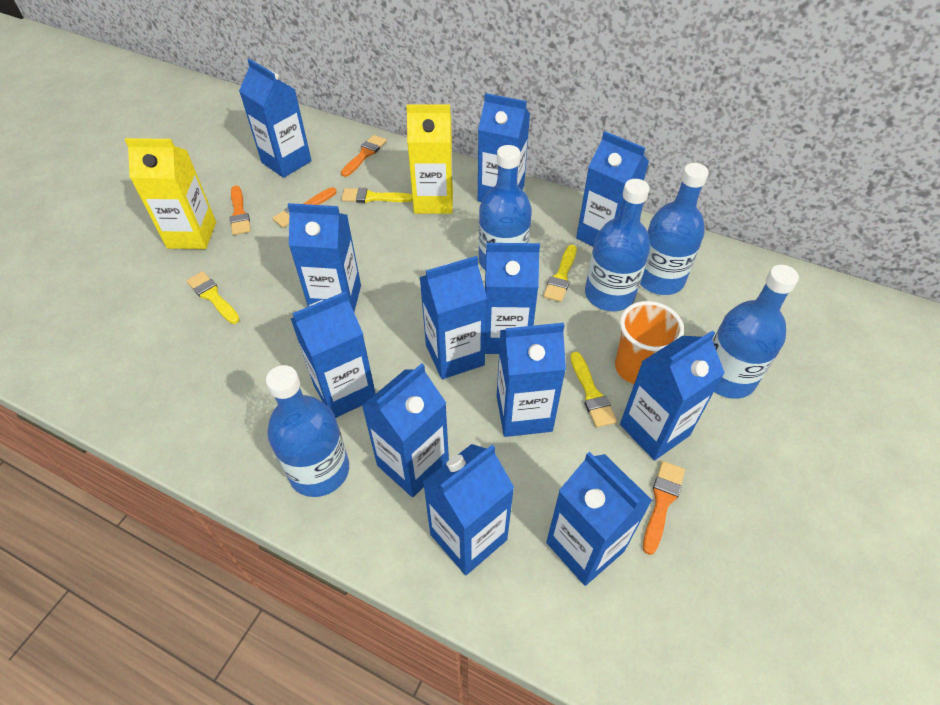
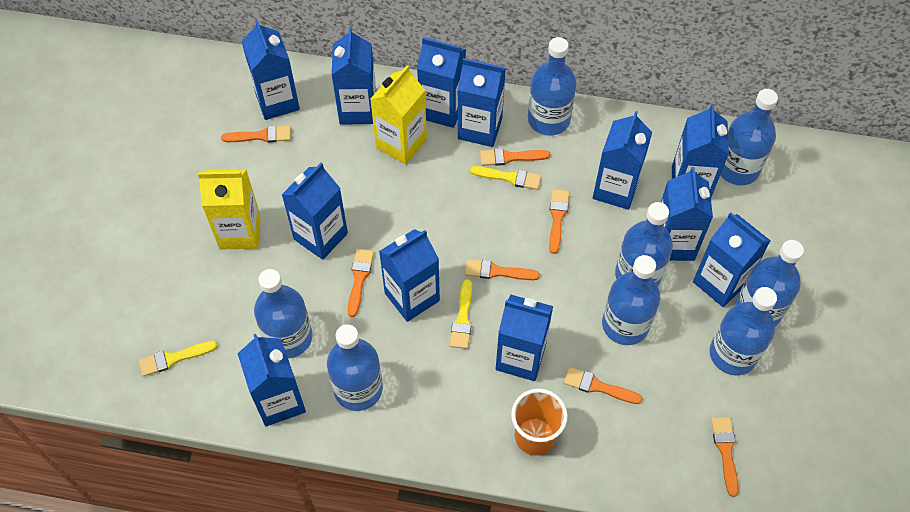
blue bottle: 5 -> 8
orange brush: 4 -> 7
yellow brush: 4 -> 3

